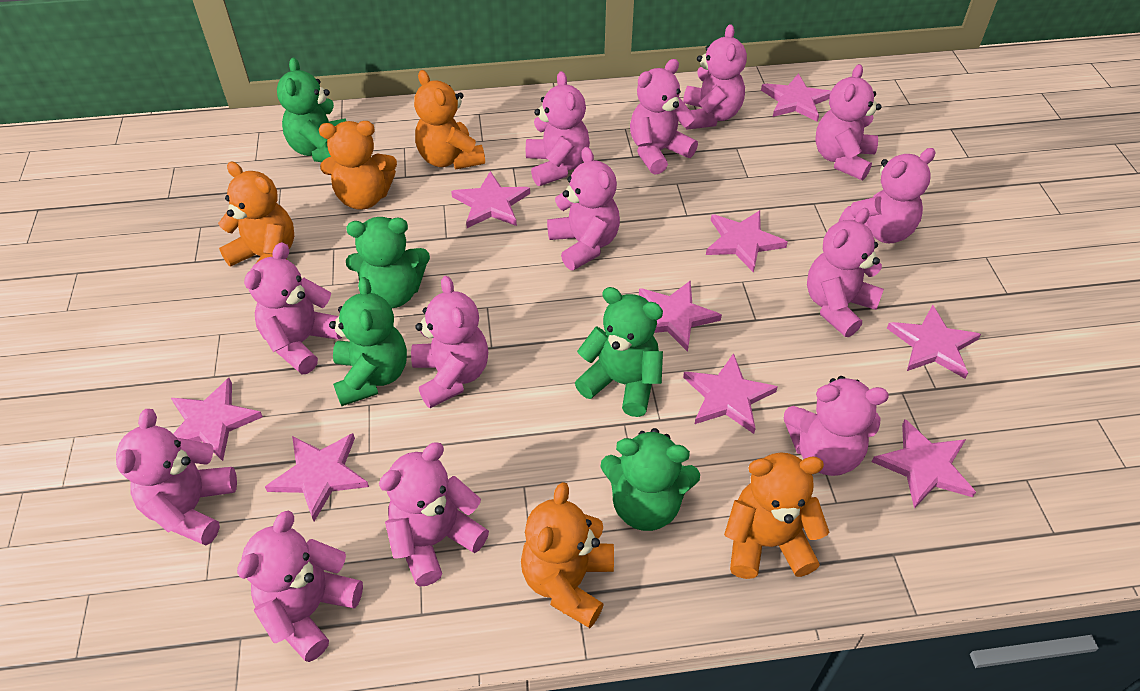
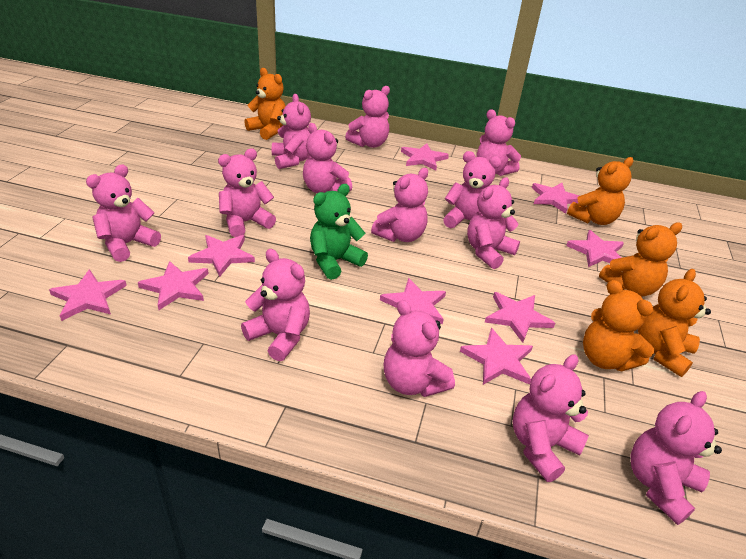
green teddy bear: 5 -> 1

